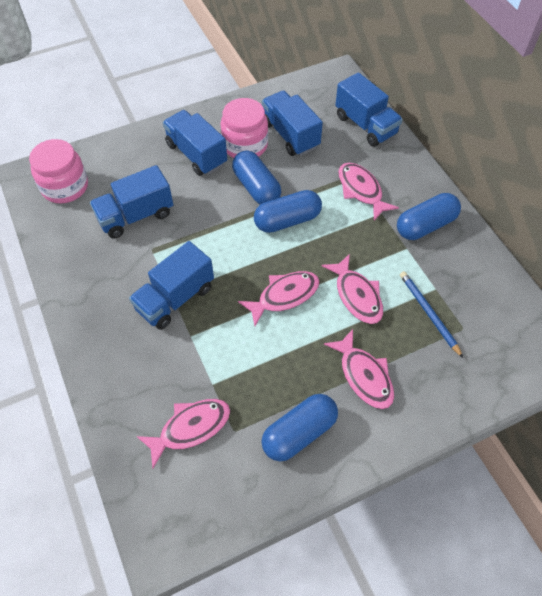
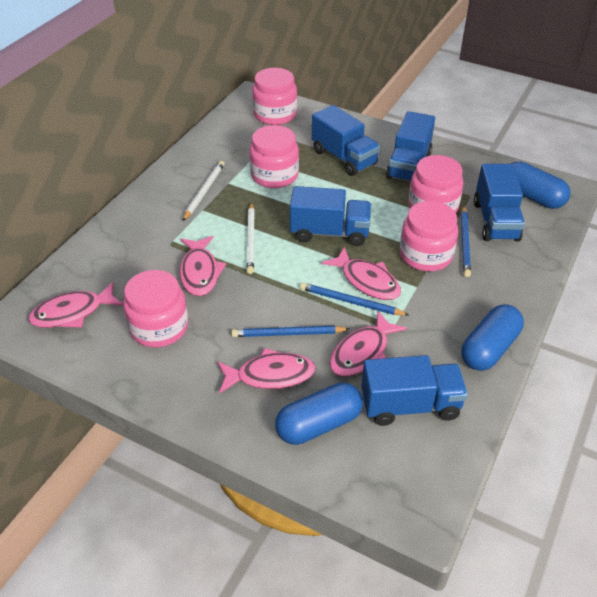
blue capsule: 4 -> 3
blue pencil: 1 -> 3
pink jar: 2 -> 5
white pencil: 0 -> 2

